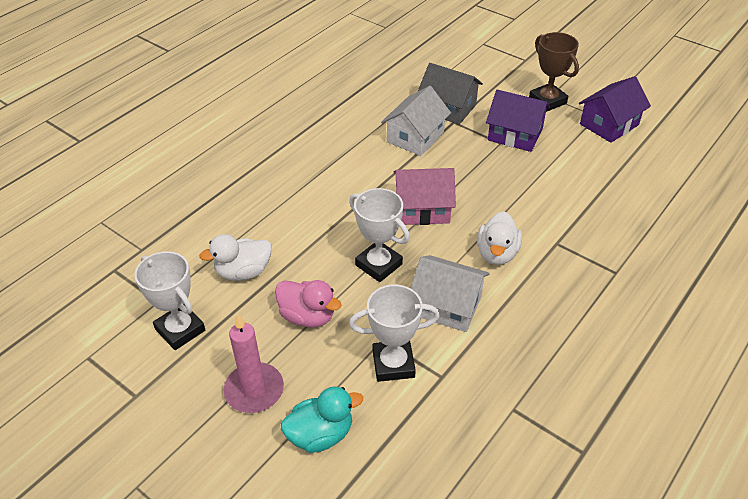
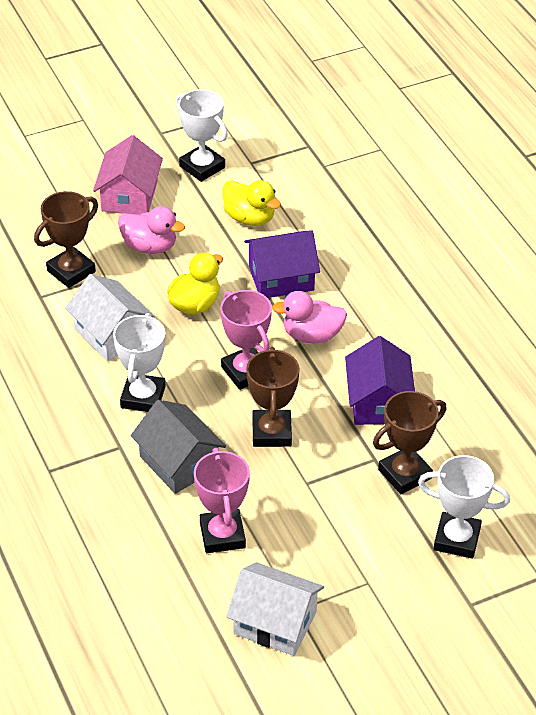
brown trophy: 1 -> 3
pink candle: 1 -> 0
pink duck: 1 -> 2
pink trophy: 0 -> 2
turquoise duck: 1 -> 0
white duck: 2 -> 0
yellow duck: 0 -> 2

